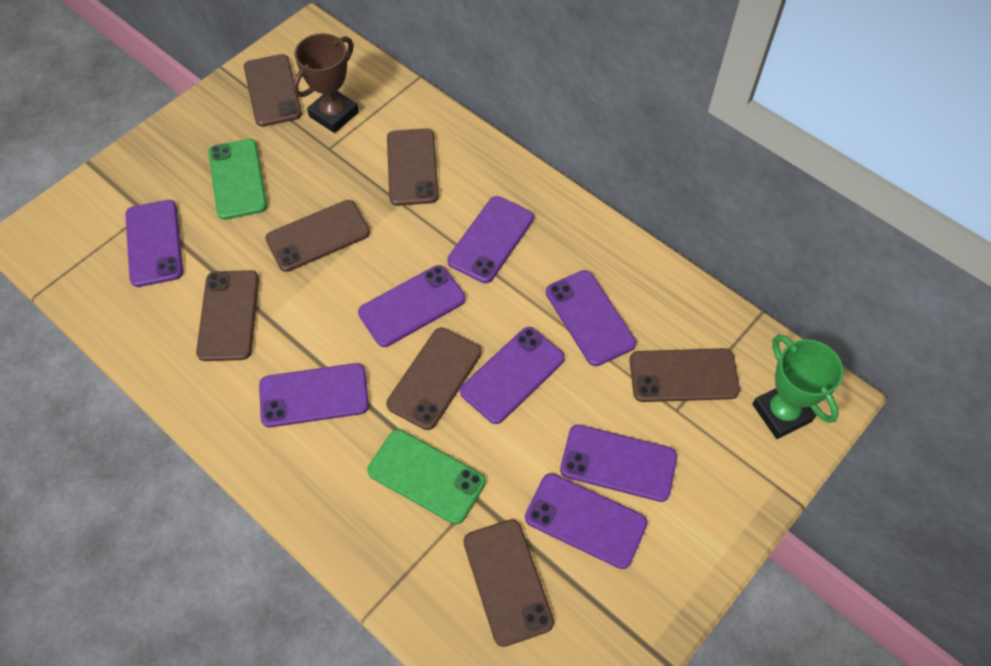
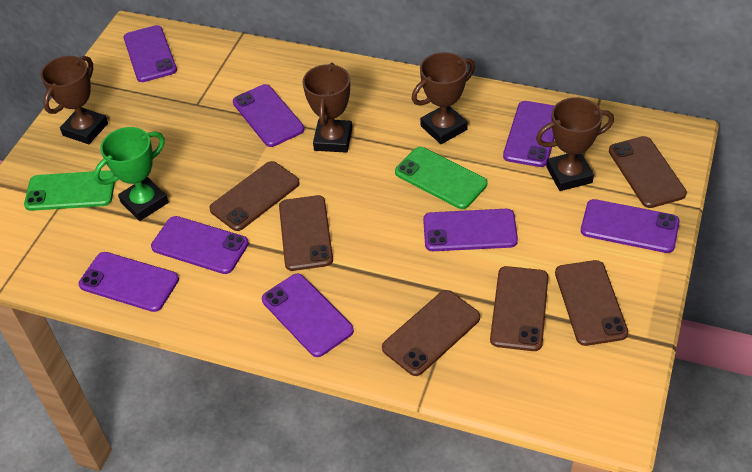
brown phone: 7 -> 6
brown trophy: 1 -> 4

